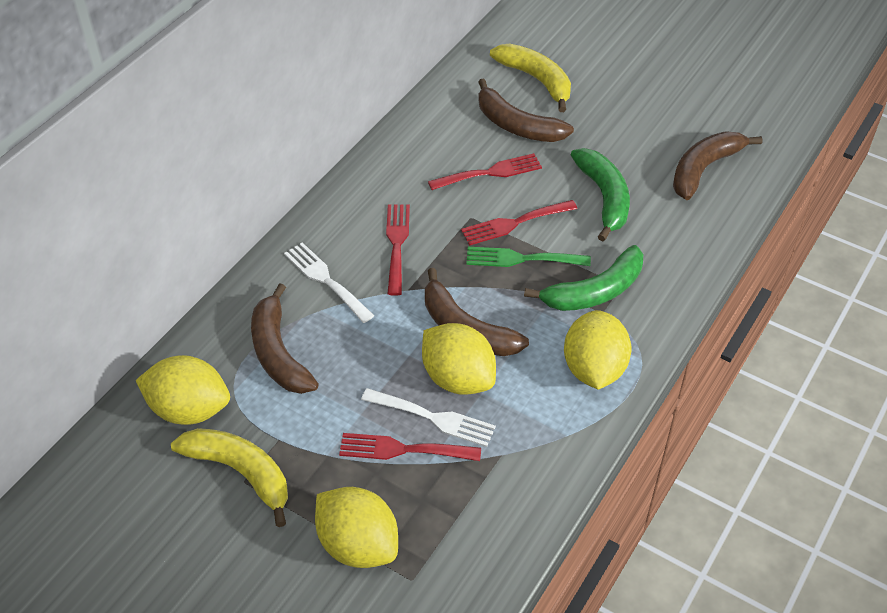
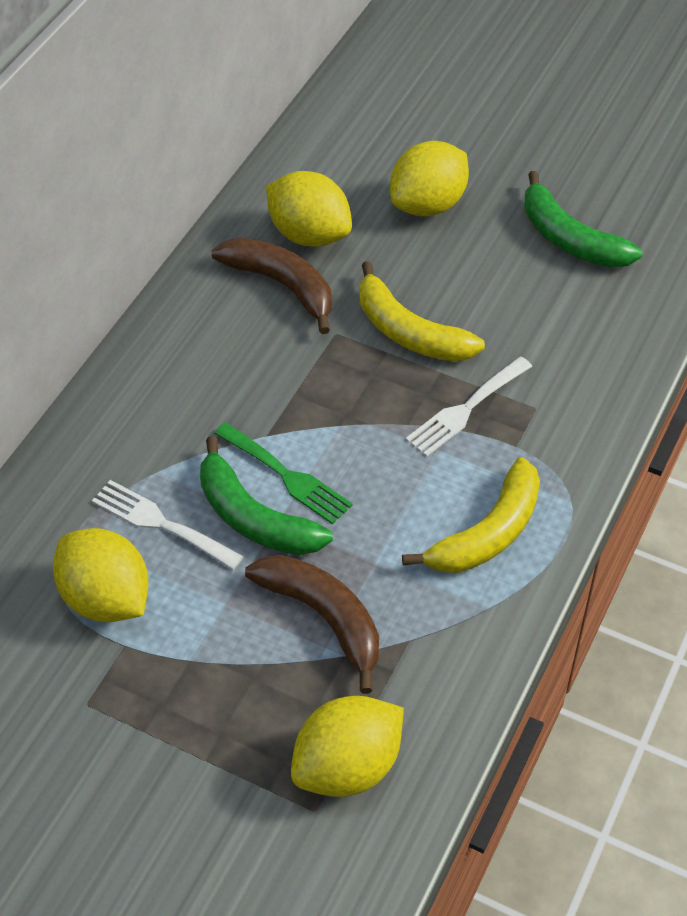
brown banana: 4 -> 2
red fork: 4 -> 0

